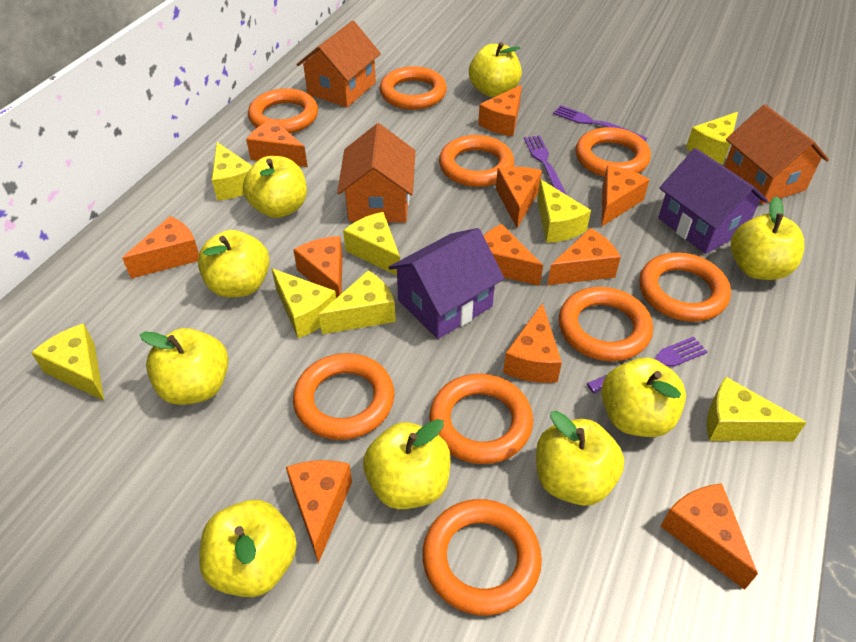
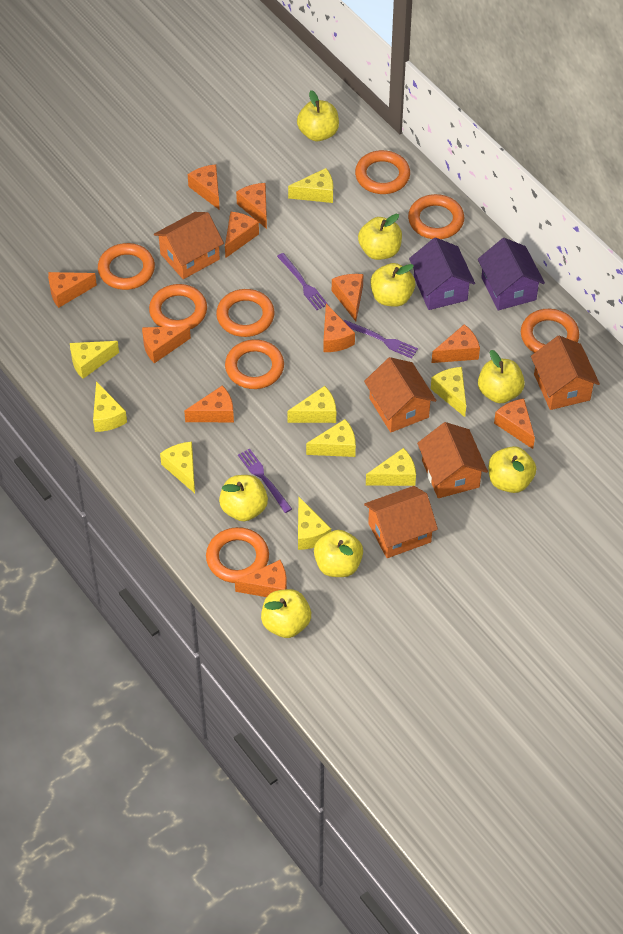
orange house: 3 -> 5
orange ring: 9 -> 8
yellow apple: 9 -> 8
yellow cheese: 8 -> 9

